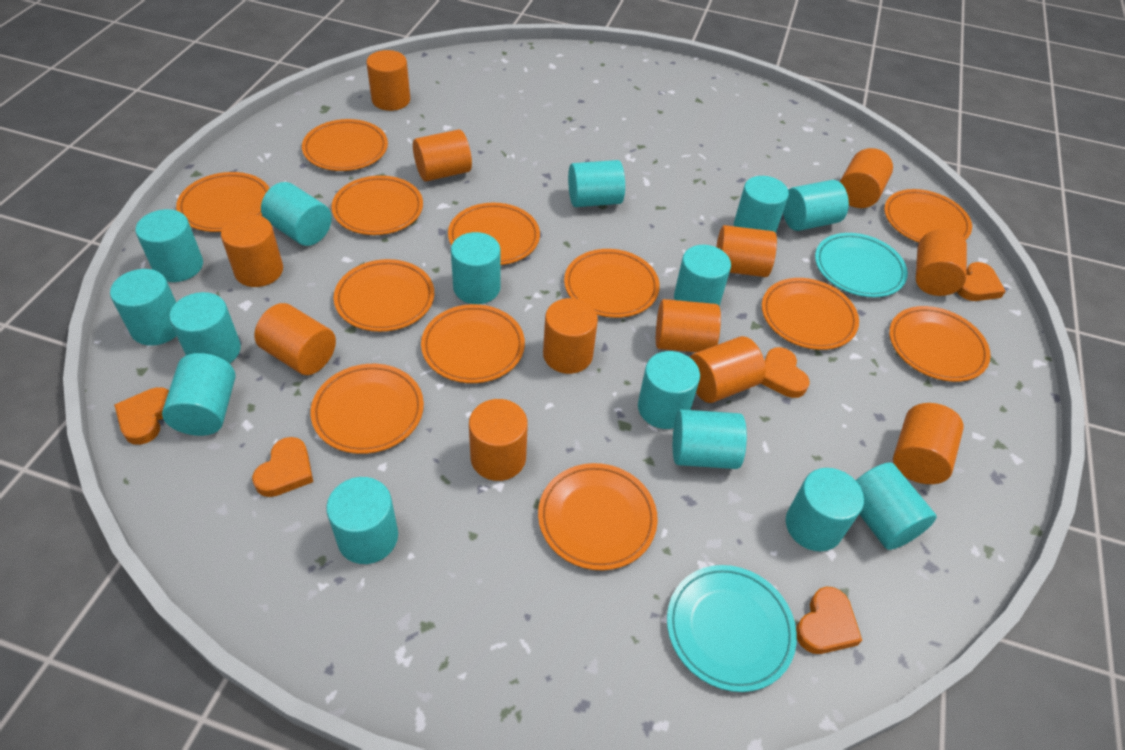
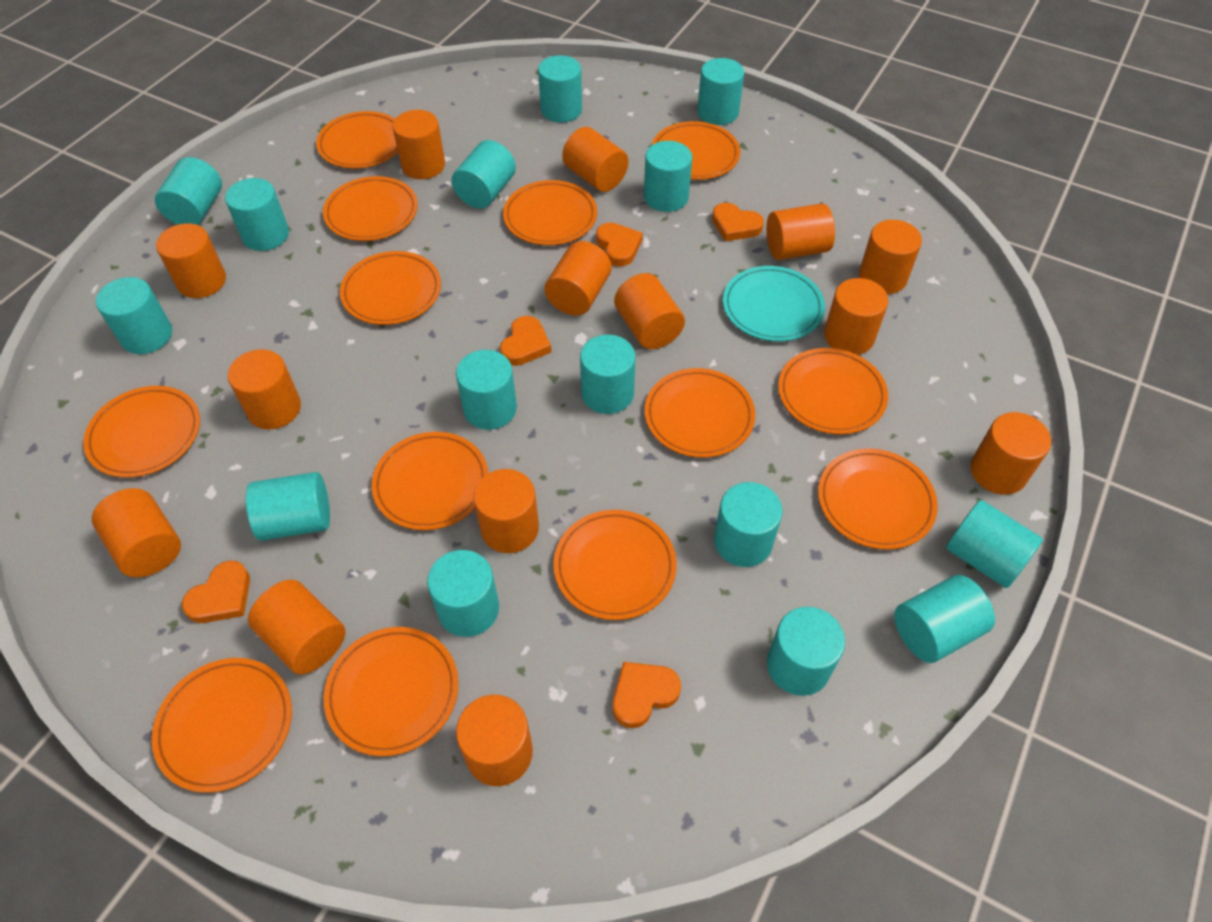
orange cylinder: 12 -> 14
orange plate: 12 -> 13
turquoise plate: 2 -> 1

